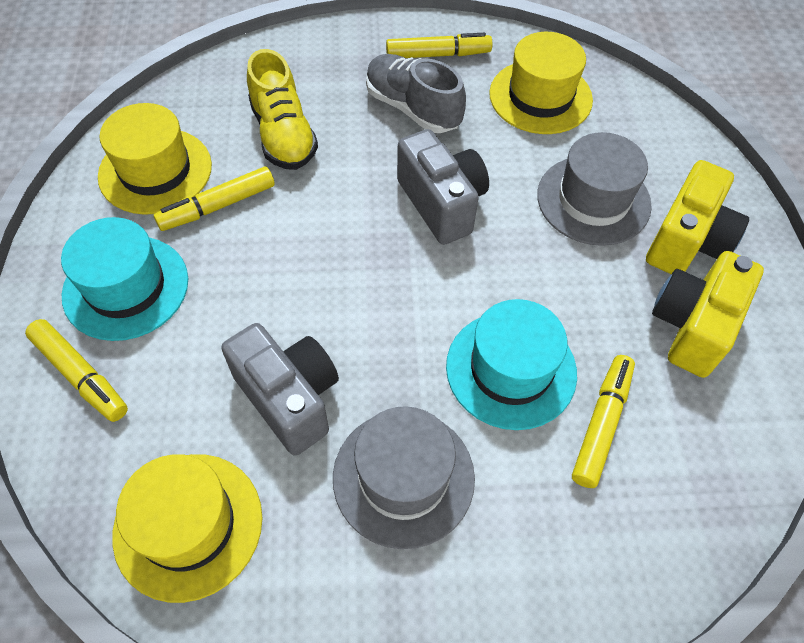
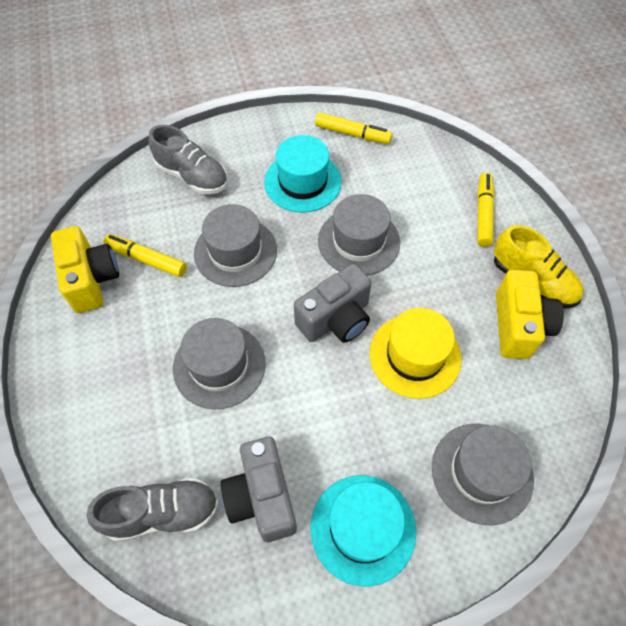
grey hat: 2 -> 4
grey shoe: 1 -> 2
yellow hat: 3 -> 1
yellow marker: 4 -> 3

